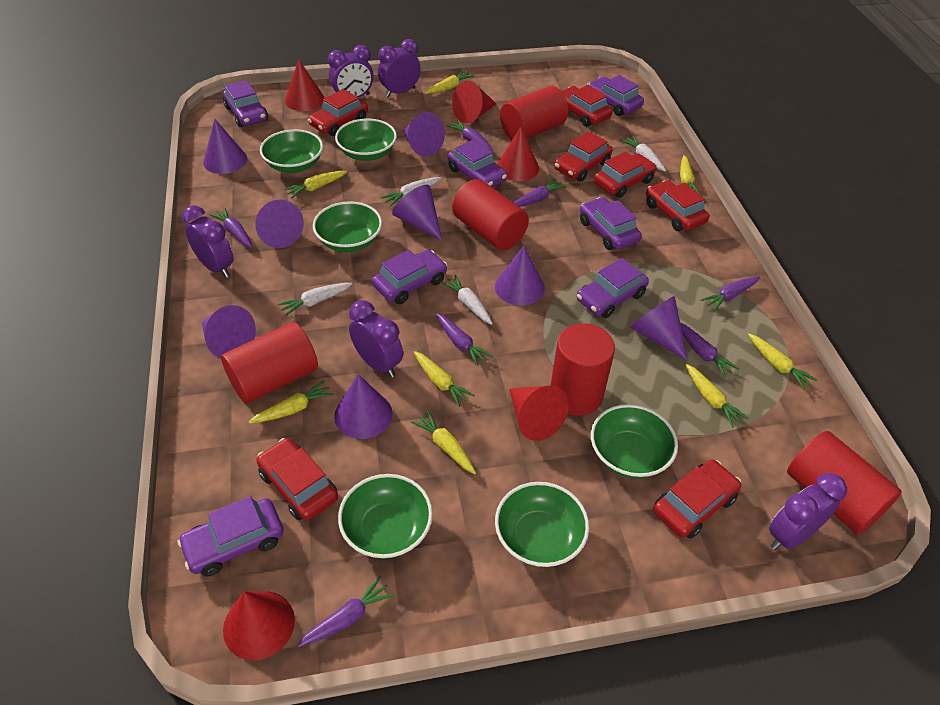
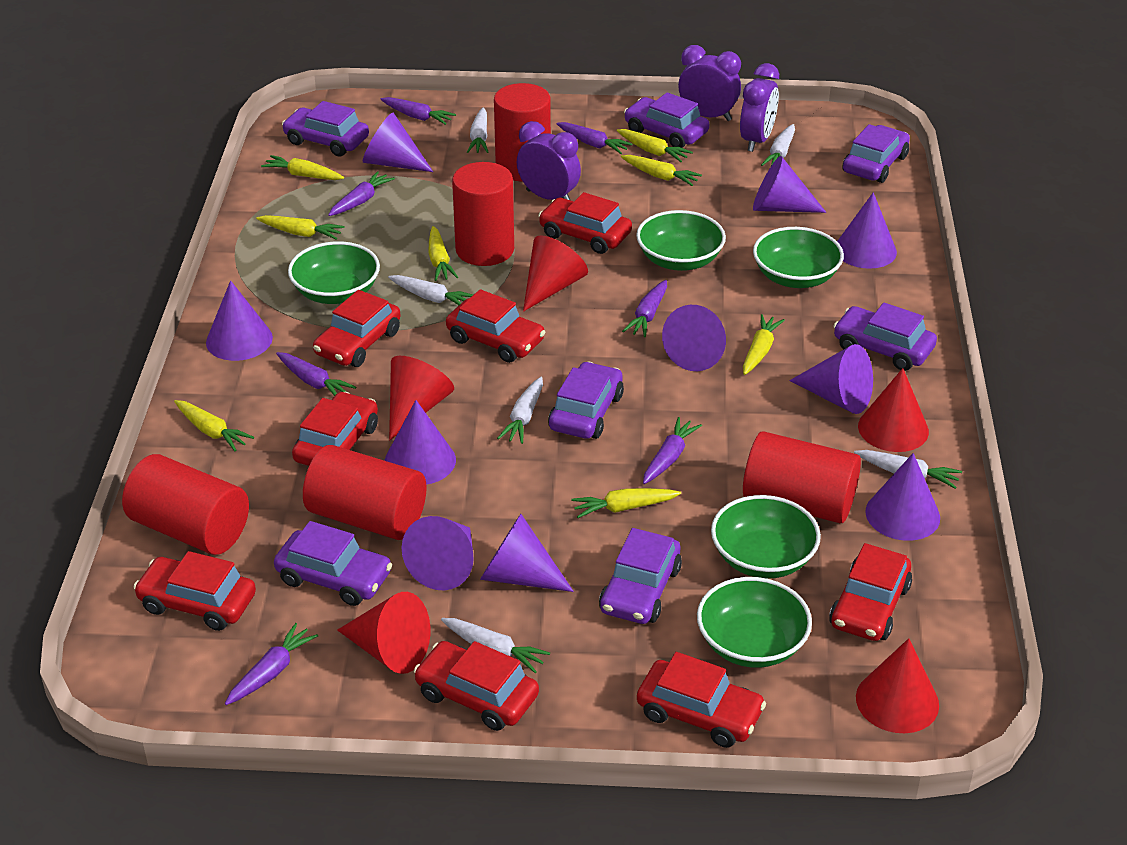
green bowl: 6 -> 5
purple clock: 5 -> 3
purple cone: 8 -> 10
red car: 7 -> 8
white carrot: 4 -> 6

